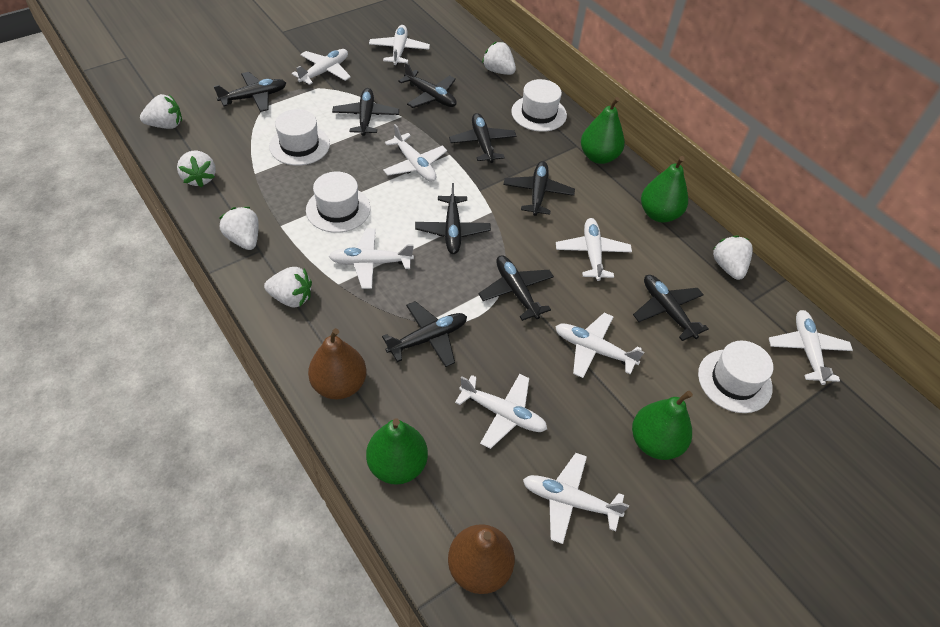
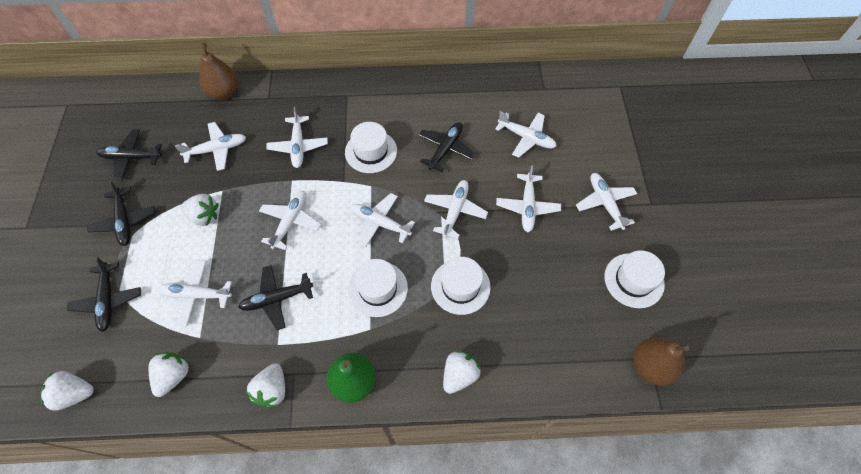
black plane: 9 -> 5
green pear: 4 -> 1
white strawberry: 6 -> 5

